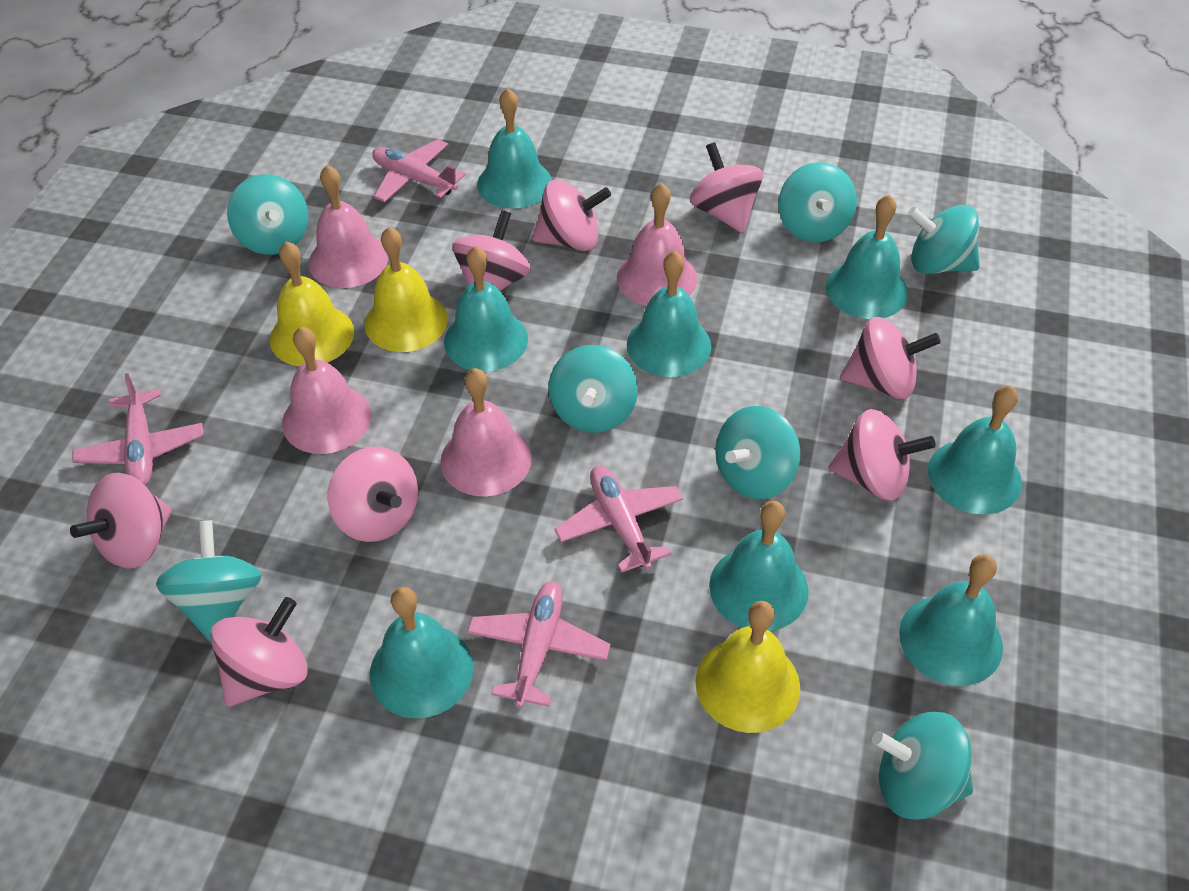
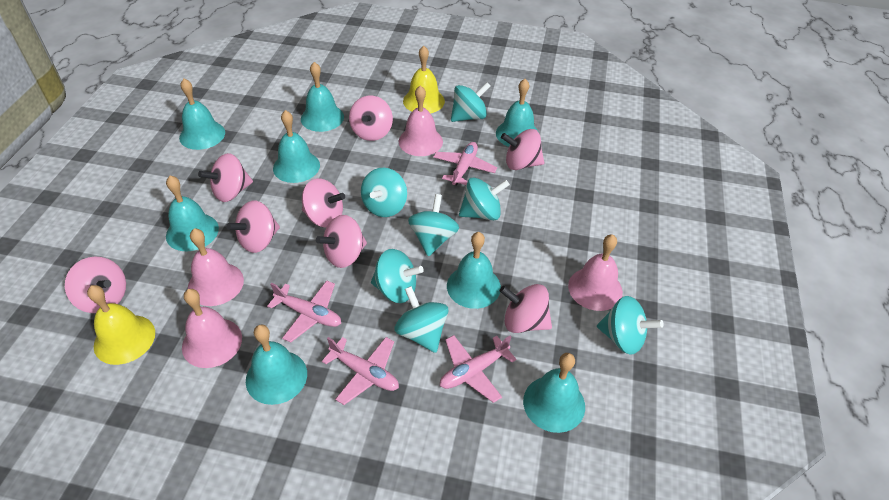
yellow bell: 3 -> 2

